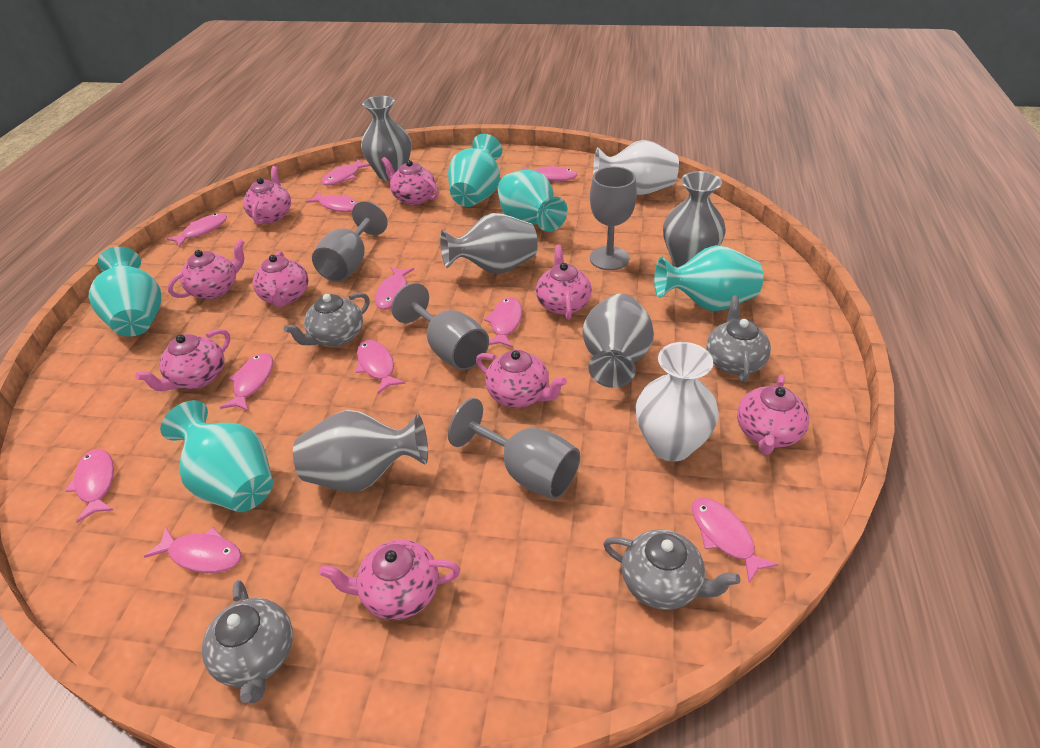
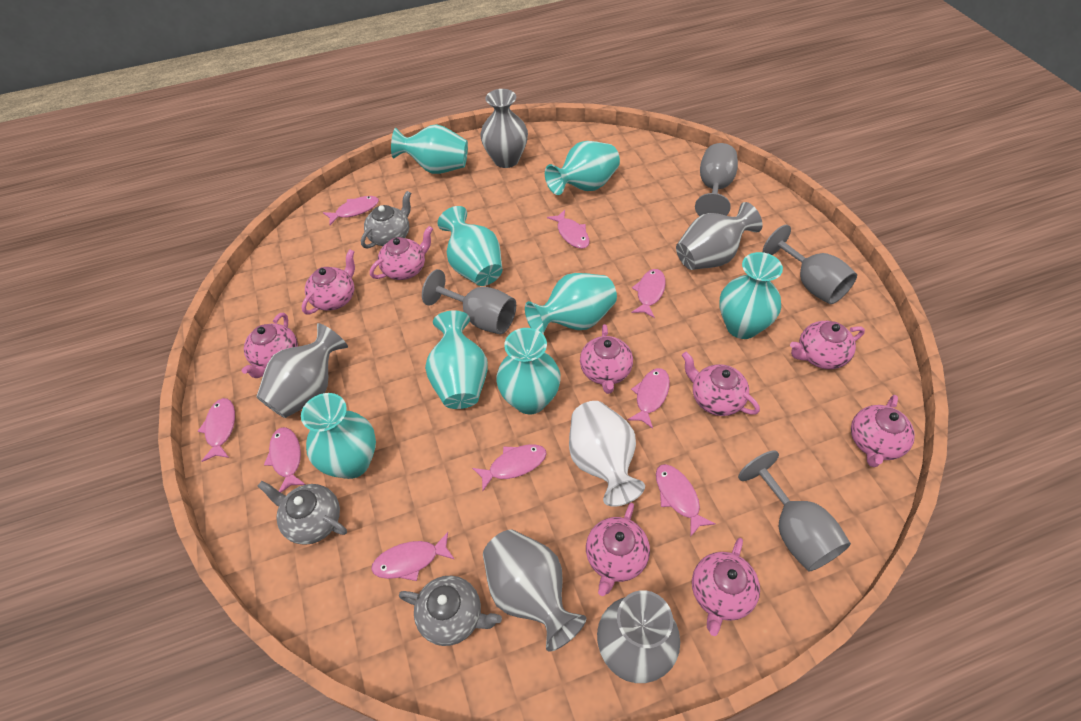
grey teapot: 4 -> 3
pink fish: 11 -> 9
turquoise vase: 5 -> 8
white vase: 2 -> 1

